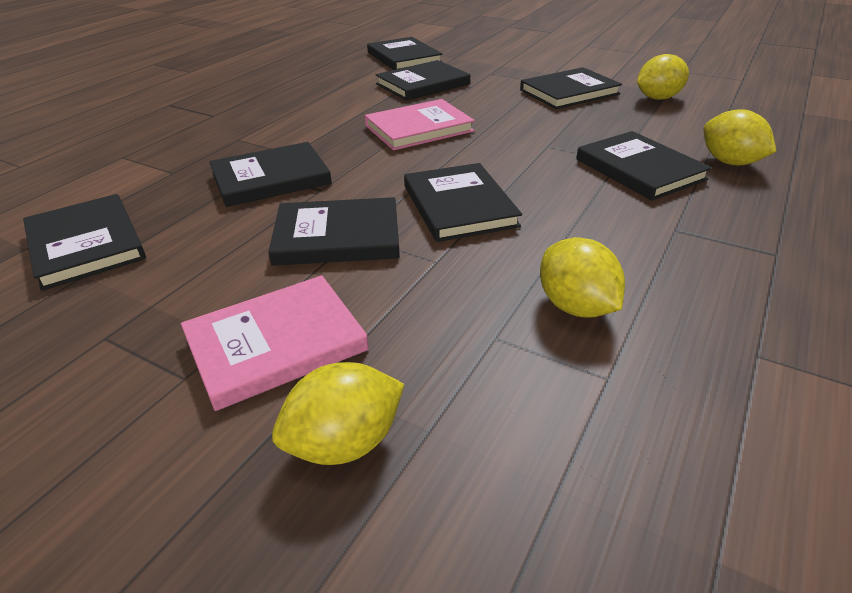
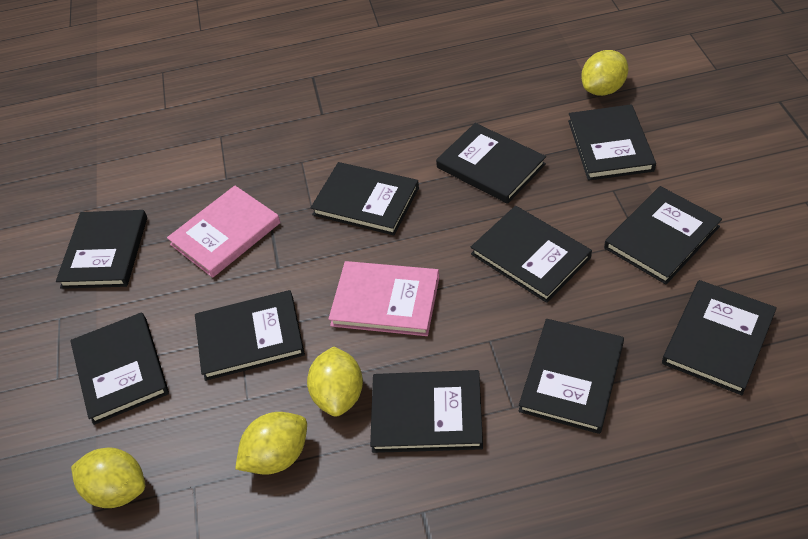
black book: 8 -> 11

